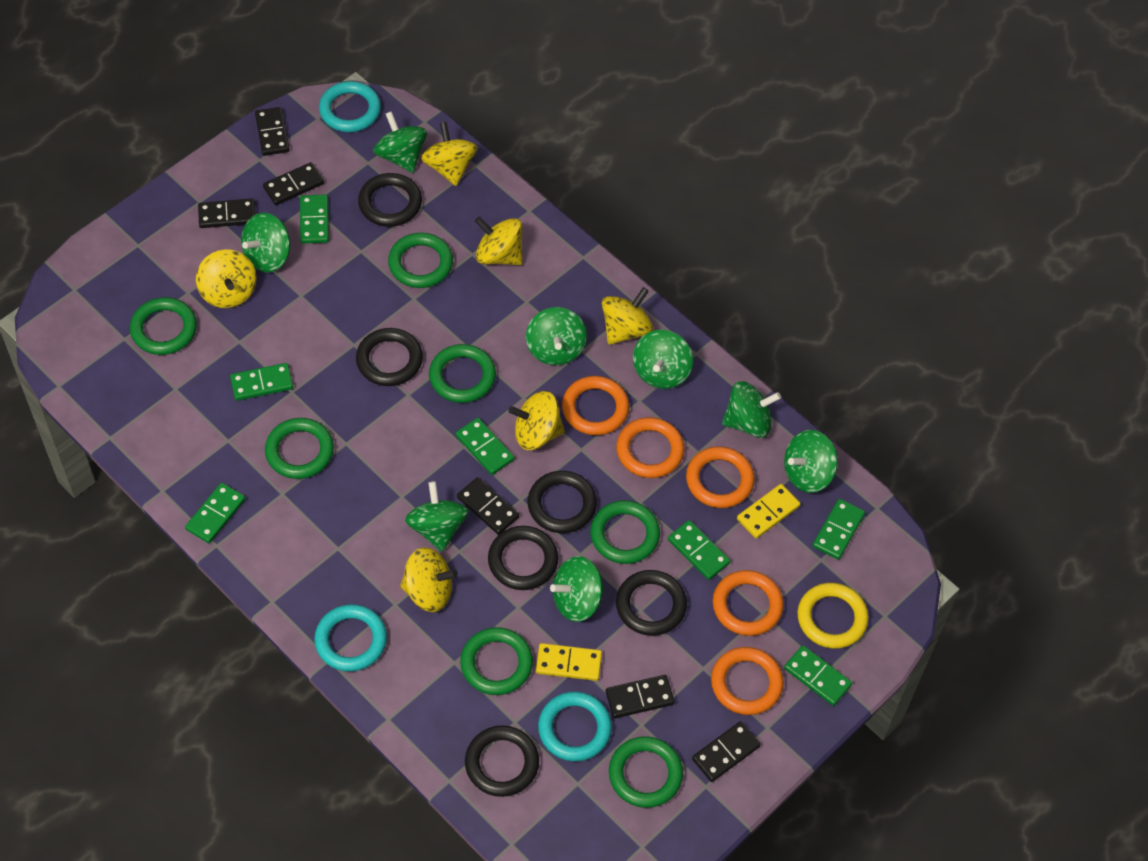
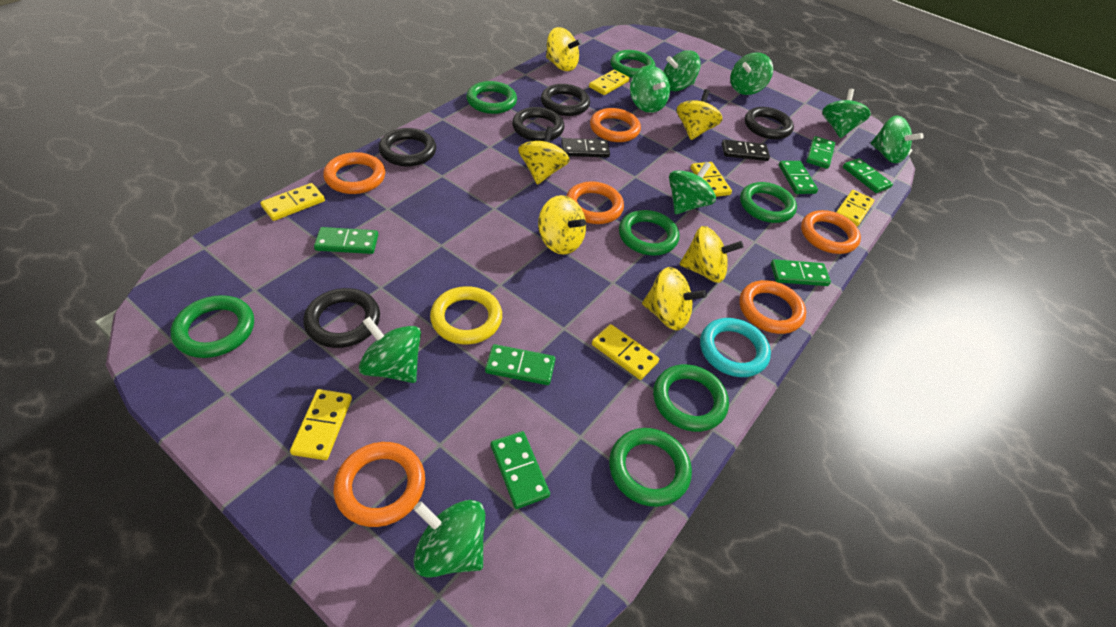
black domino: 6 -> 2
black ring: 6 -> 5
orange ring: 5 -> 6
turquoise ring: 3 -> 1
yellow domino: 2 -> 6

